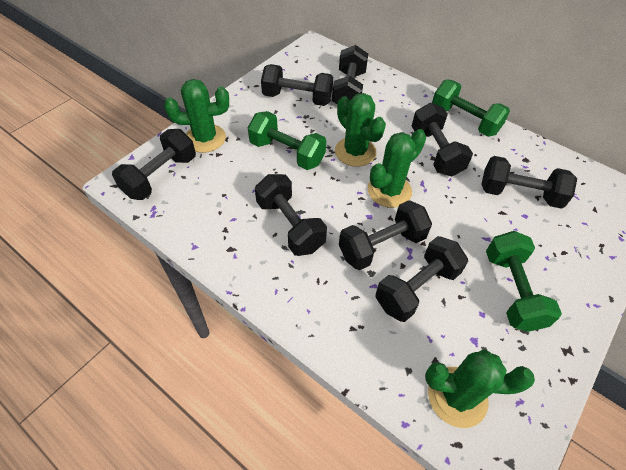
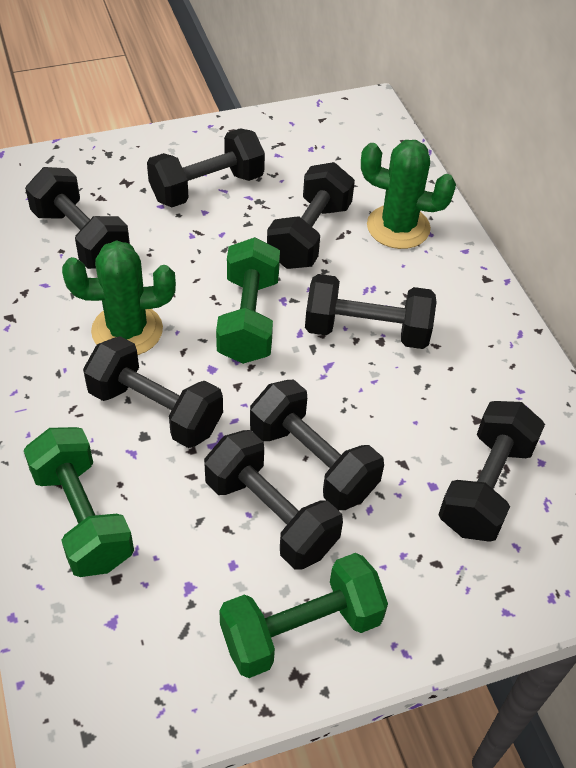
green cactus: 4 -> 2

